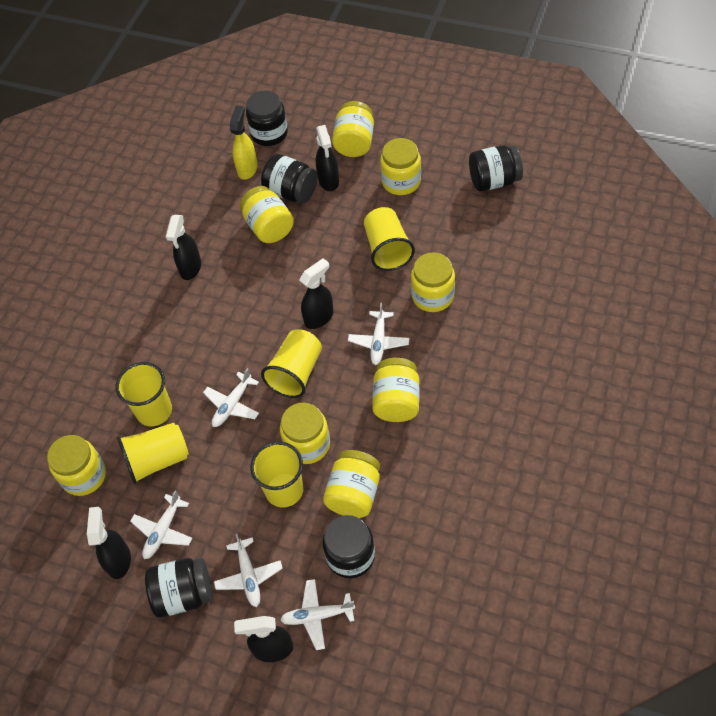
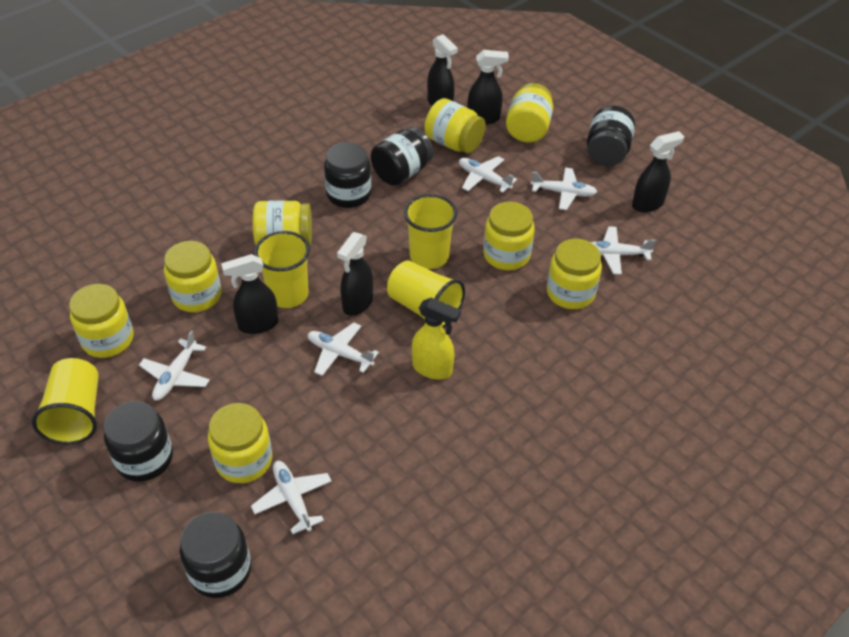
white plane: 5 -> 6
yellow cup: 5 -> 4

